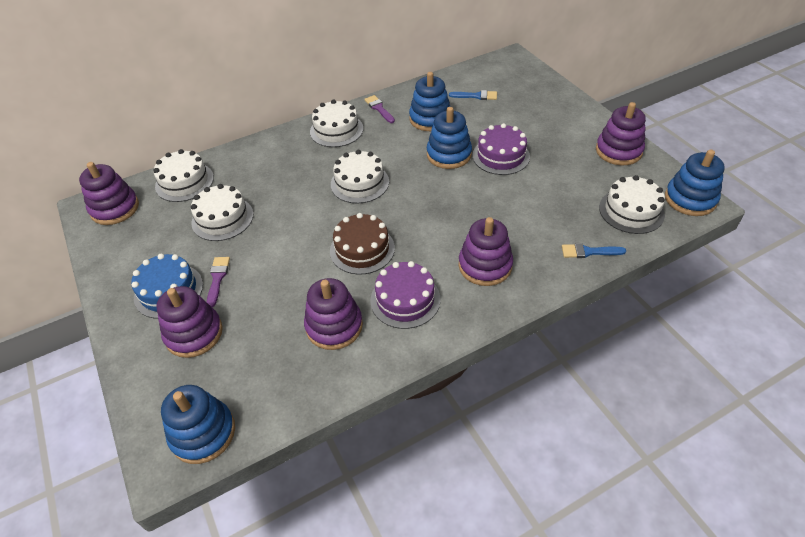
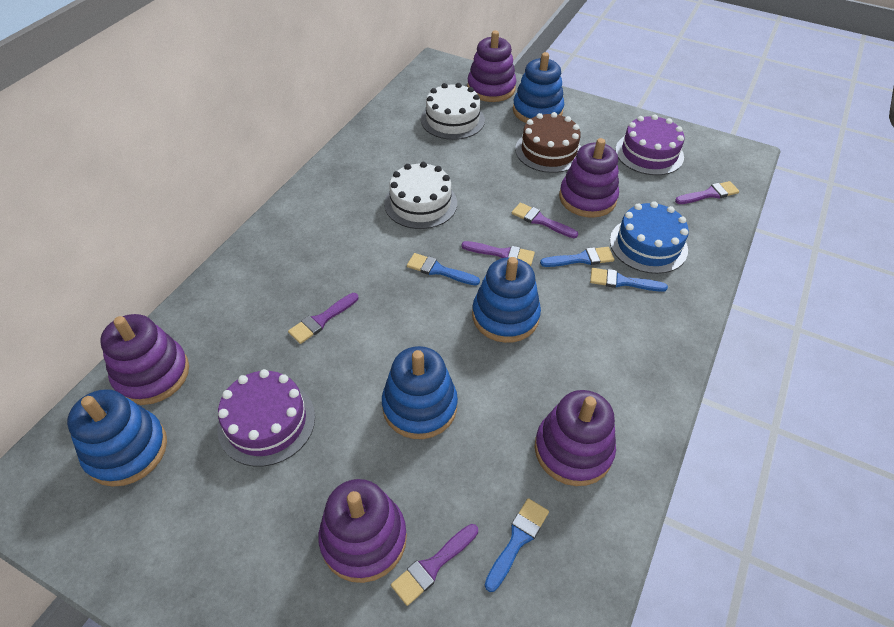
blue brush: 2 -> 4
purple brush: 2 -> 5
white cake: 5 -> 2

